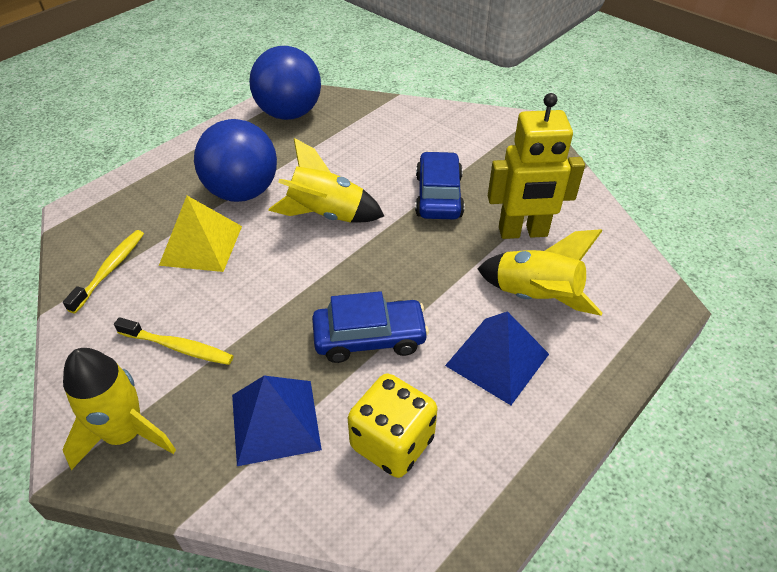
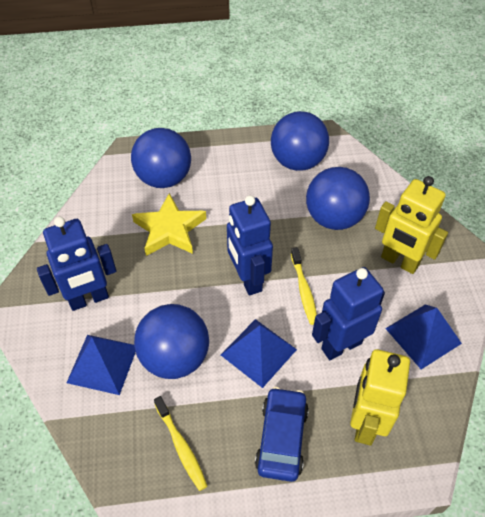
blue ball: 2 -> 4
blue car: 2 -> 1
blue pyramid: 2 -> 3
blue robot: 0 -> 3
yellow dice: 1 -> 0
yellow pyramid: 1 -> 0
yellow robot: 1 -> 2
yellow rocket: 3 -> 0
yellow star: 0 -> 1

